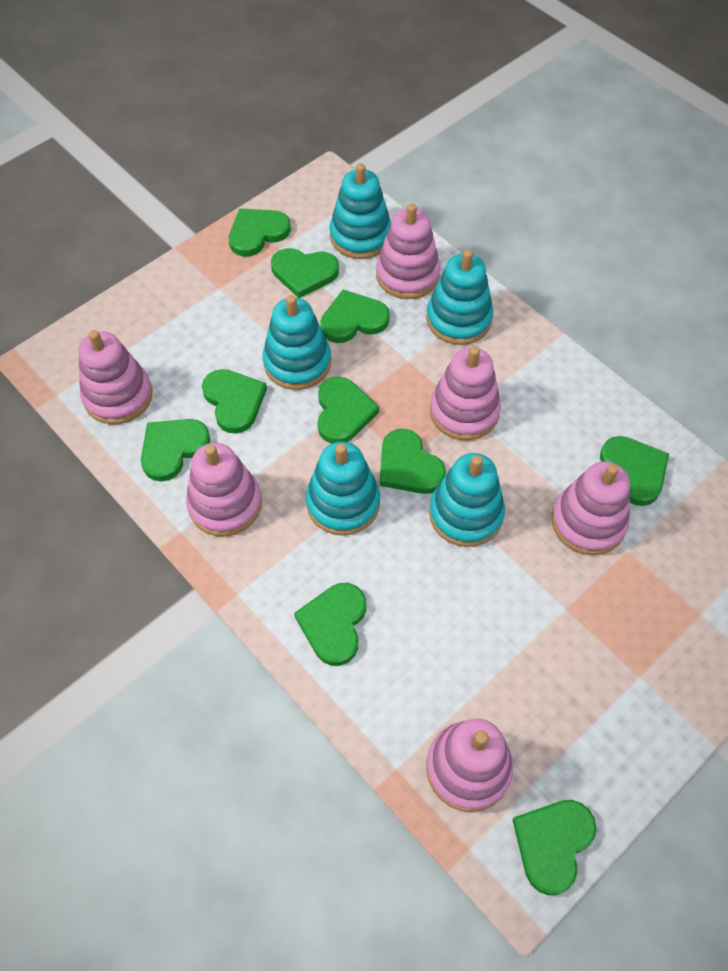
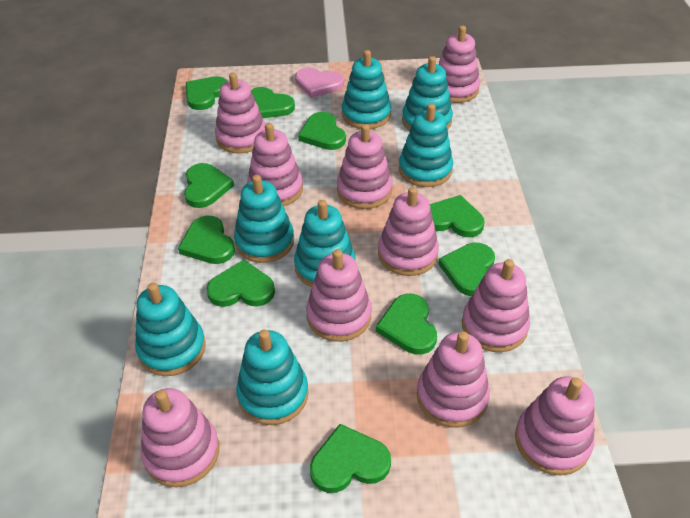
pink heart: 0 -> 1
pink stacking toy: 6 -> 10
turquoise stacking toy: 5 -> 7

